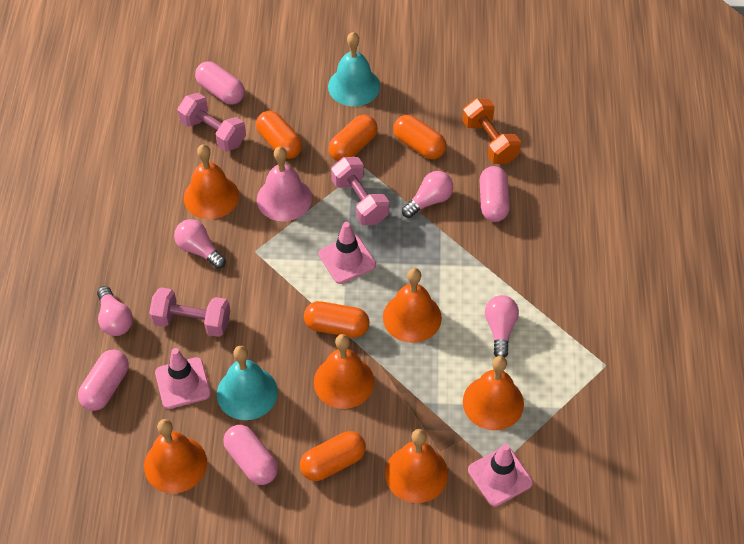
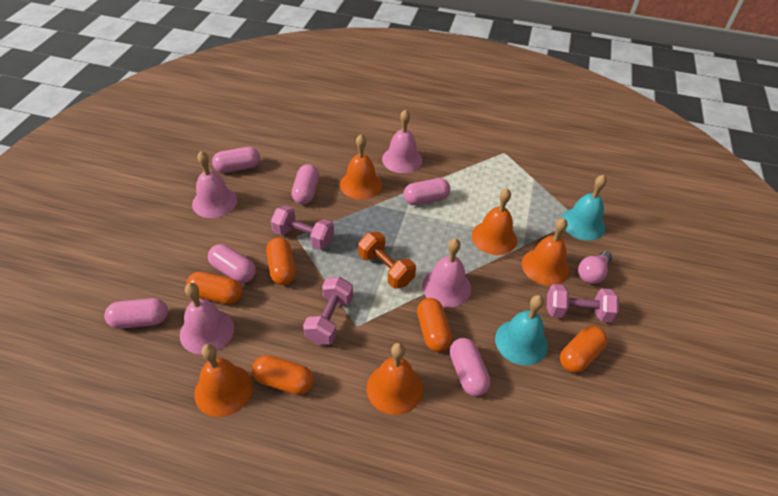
orange bell: 6 -> 5
pink bell: 1 -> 4
pink capsule: 4 -> 6
pink light bulb: 4 -> 1
pink traffic cone: 3 -> 0

